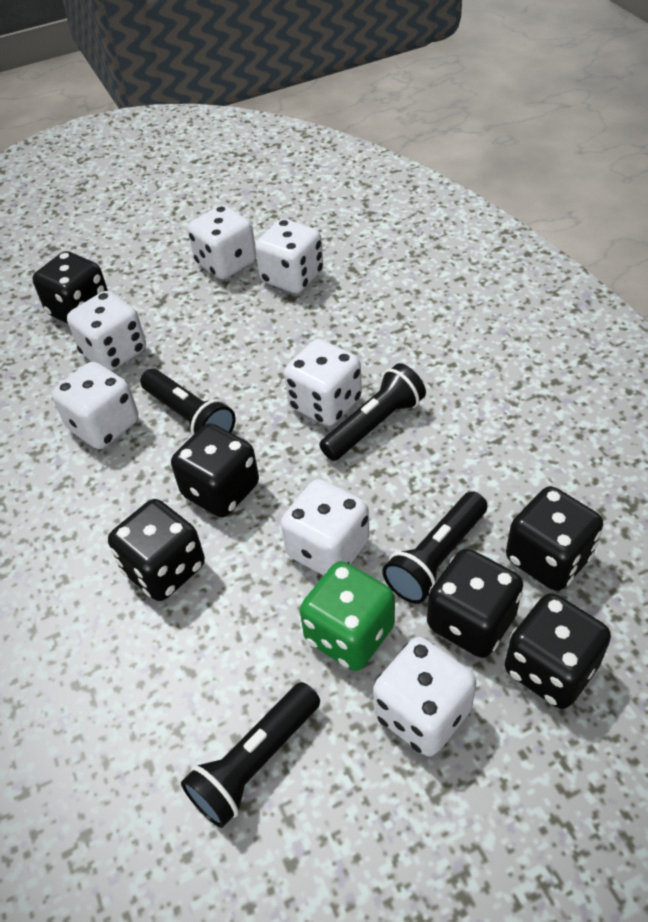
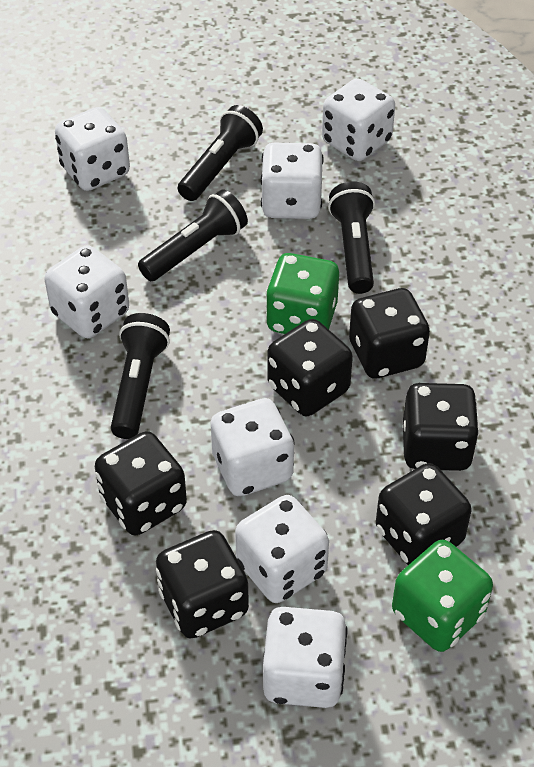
green dice: 1 -> 2

